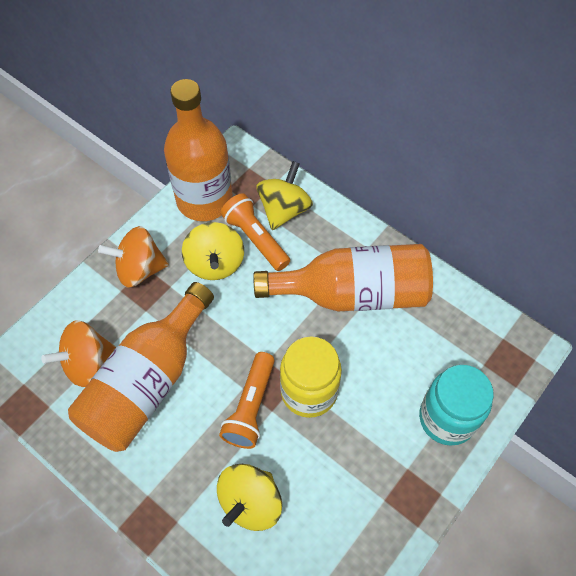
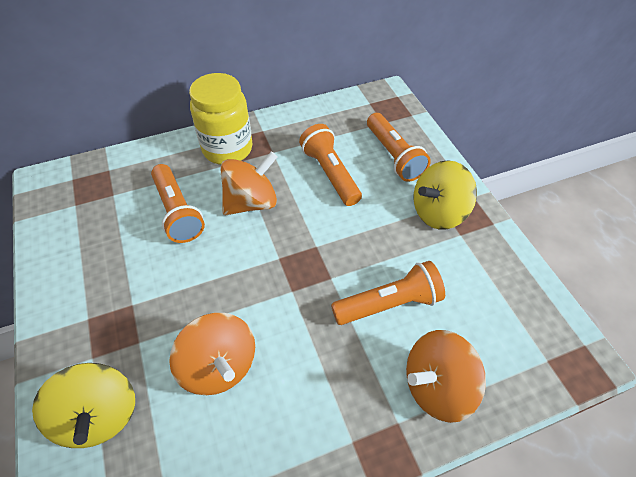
orange bottle: 3 -> 0
orange flashlight: 2 -> 4
orange spinning top: 2 -> 3
turquoise jar: 1 -> 0
yellow spinning top: 3 -> 2

